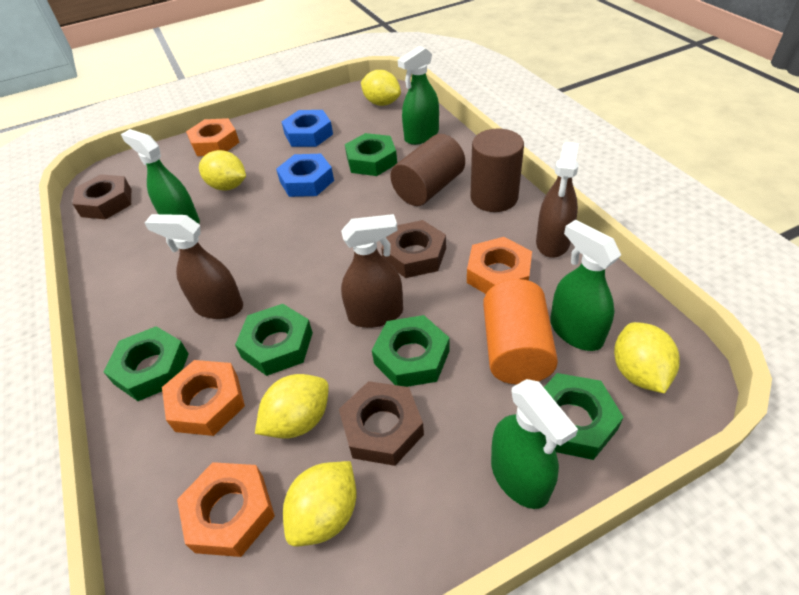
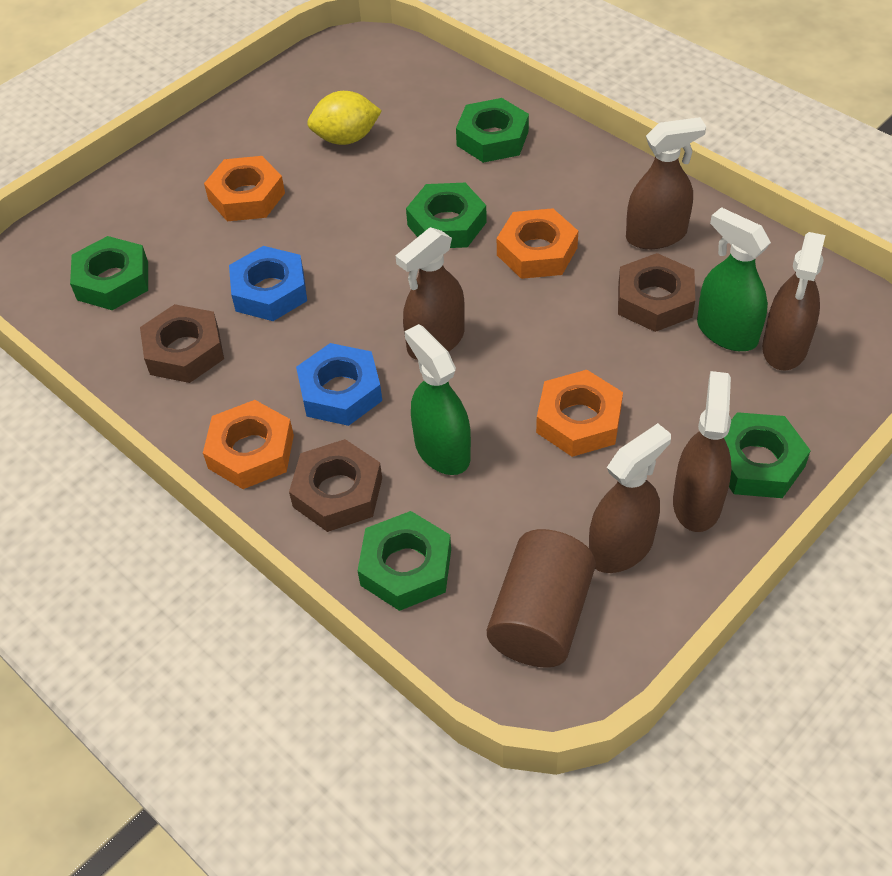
brown cylinder: 2 -> 1
brown spray bottle: 3 -> 5
green spray bottle: 4 -> 2
orange cylinder: 1 -> 0
yellow lemon: 5 -> 1

